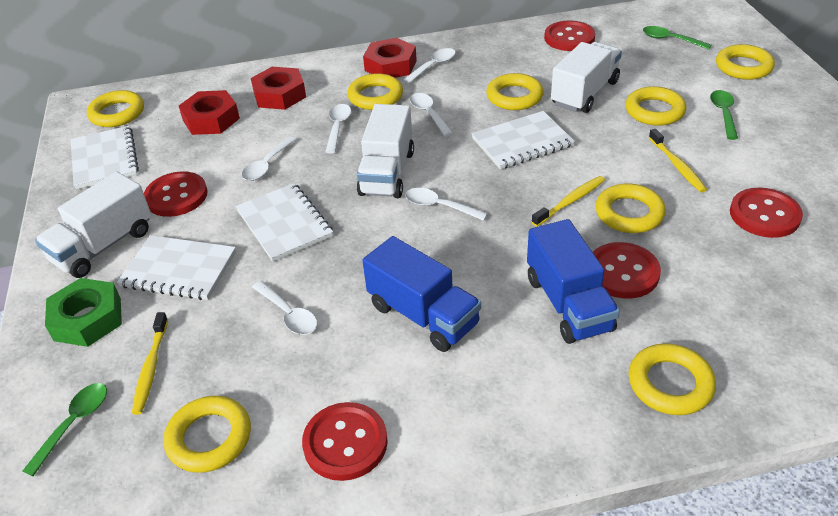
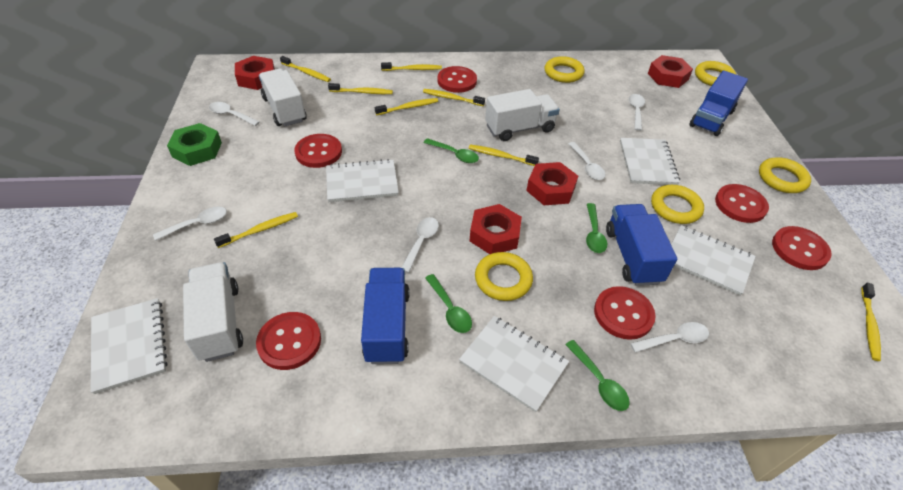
blue truck: 2 -> 3
green spoon: 3 -> 4
red button: 5 -> 6
red nut: 3 -> 4
white notebook: 4 -> 5
yellow ring: 8 -> 5
yellow toothbrush: 3 -> 8

